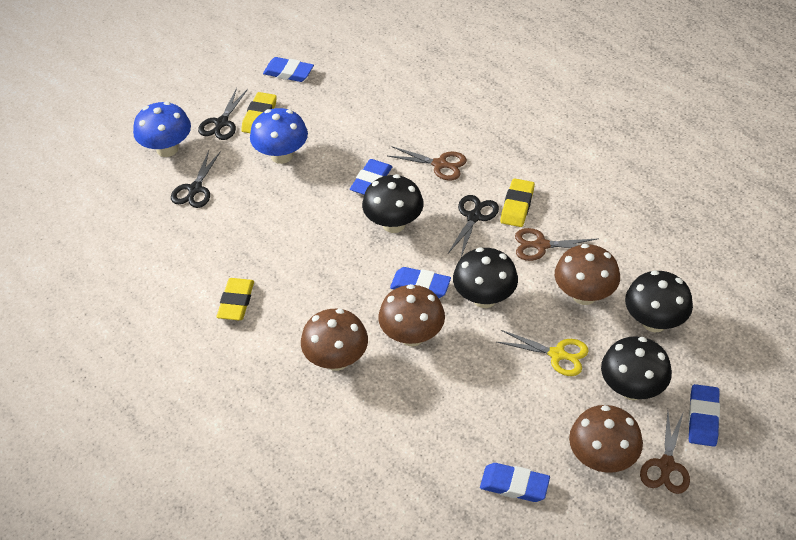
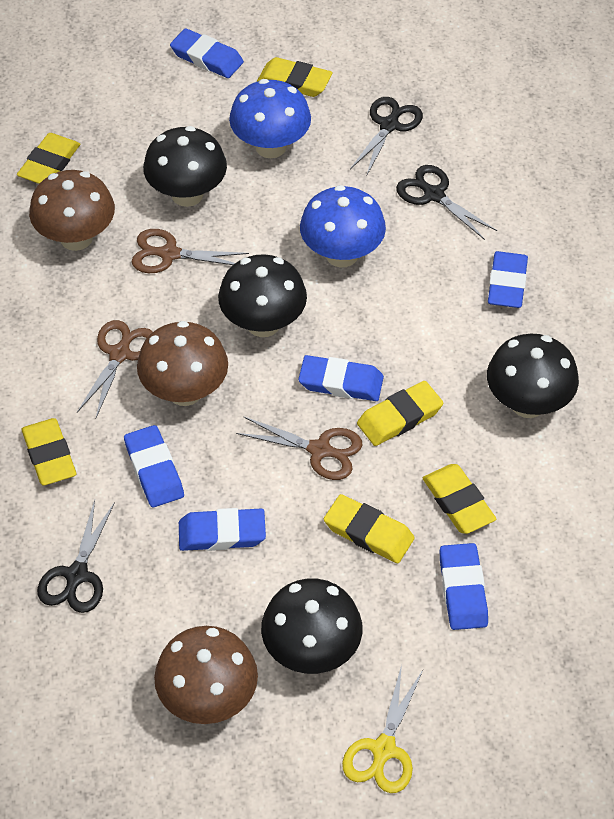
blue eraser: 5 -> 6
brown mushroom: 4 -> 3
yellow eraser: 3 -> 6

